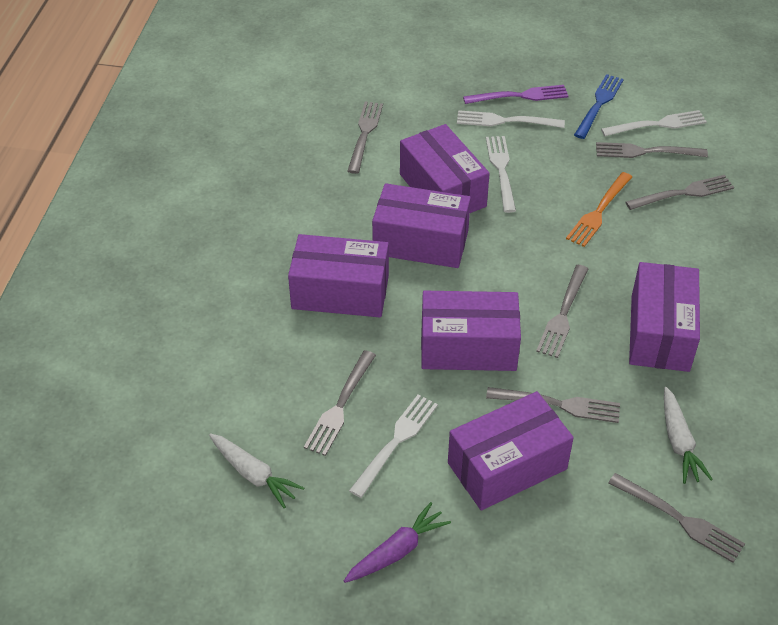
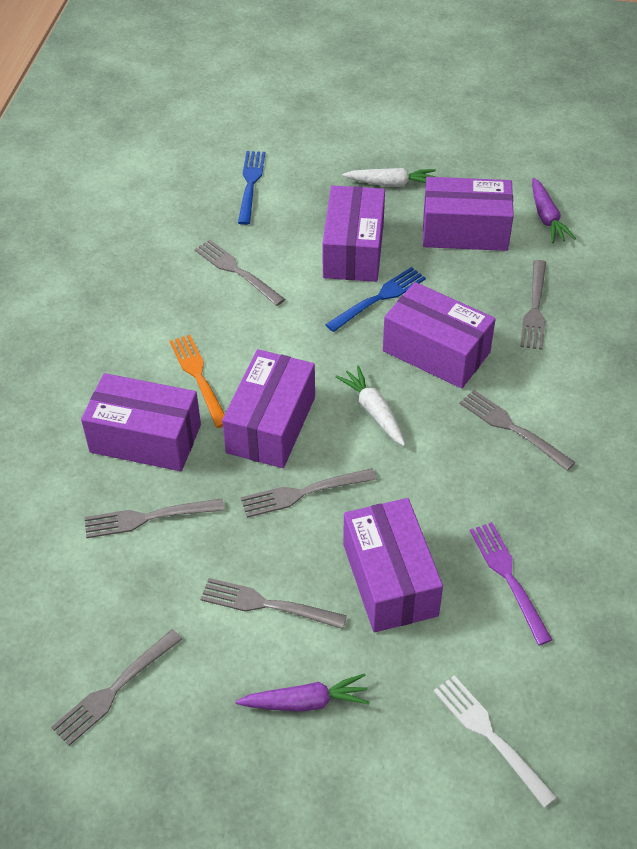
blue fork: 1 -> 2
purple carrot: 1 -> 2
white fork: 4 -> 1

